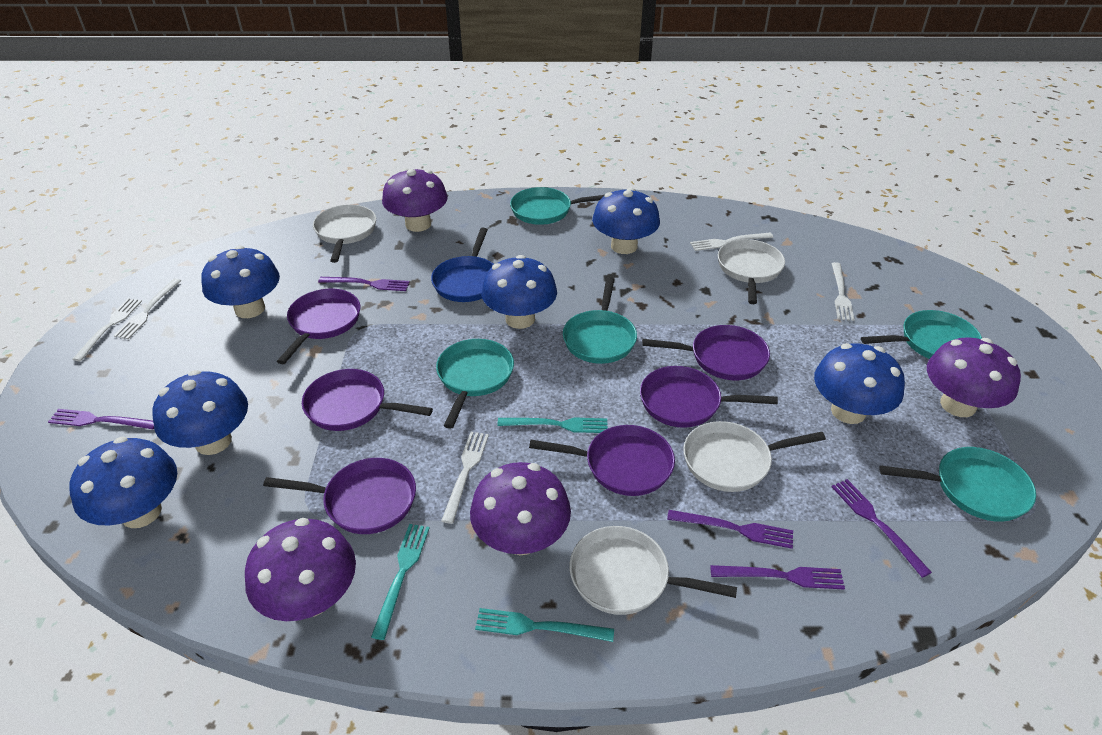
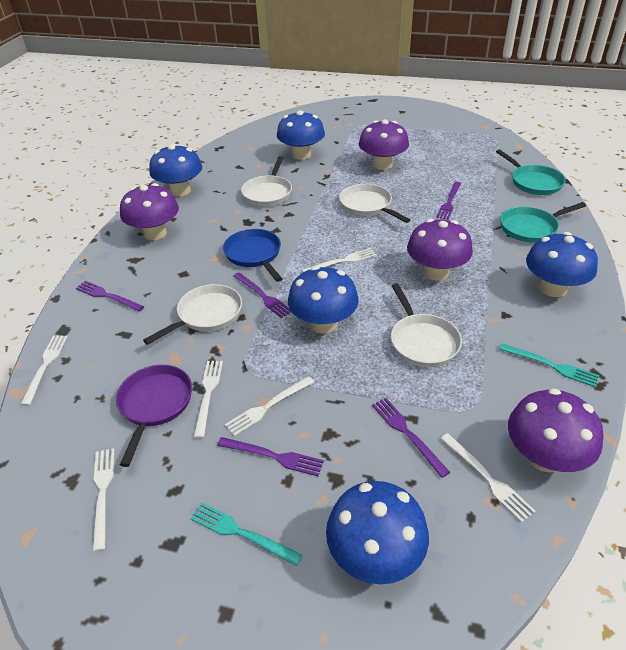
blue mushroom: 6 -> 5
purple pan: 6 -> 1
turquoise fork: 3 -> 2
turquoise pan: 5 -> 2
white fork: 5 -> 6

